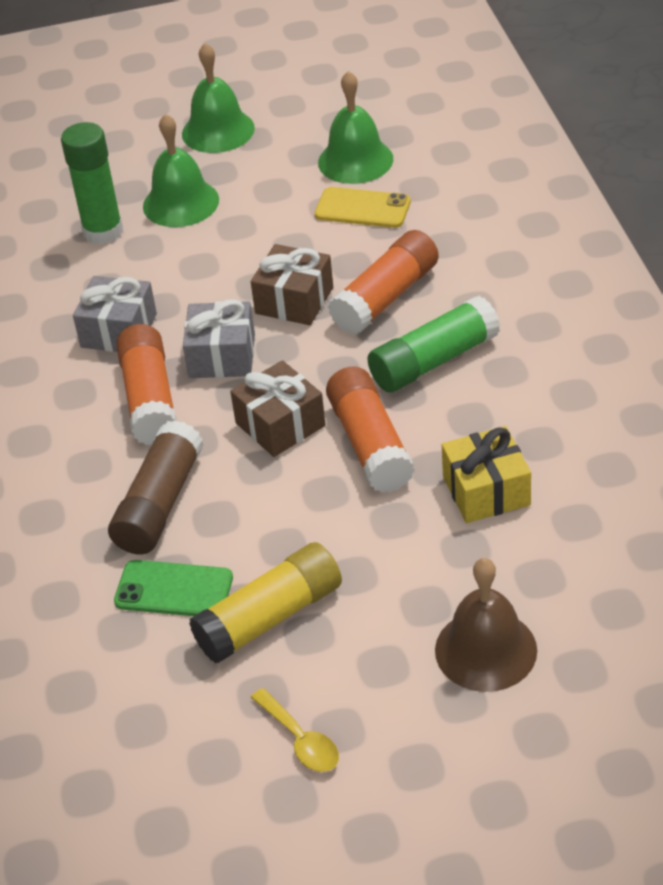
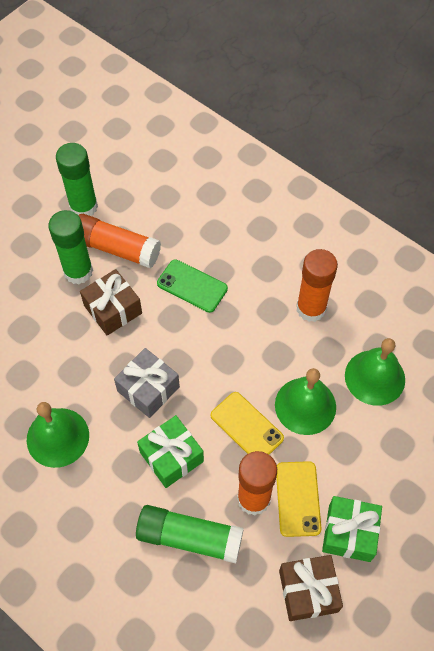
brown bell: 1 -> 0
brown glue stick: 1 -> 0
green gift: 0 -> 2
green glue stick: 2 -> 3
grey gift: 2 -> 1
yellow gift: 1 -> 0
yellow glue stick: 1 -> 0
yellow phone: 1 -> 2
yellow spoon: 1 -> 0

